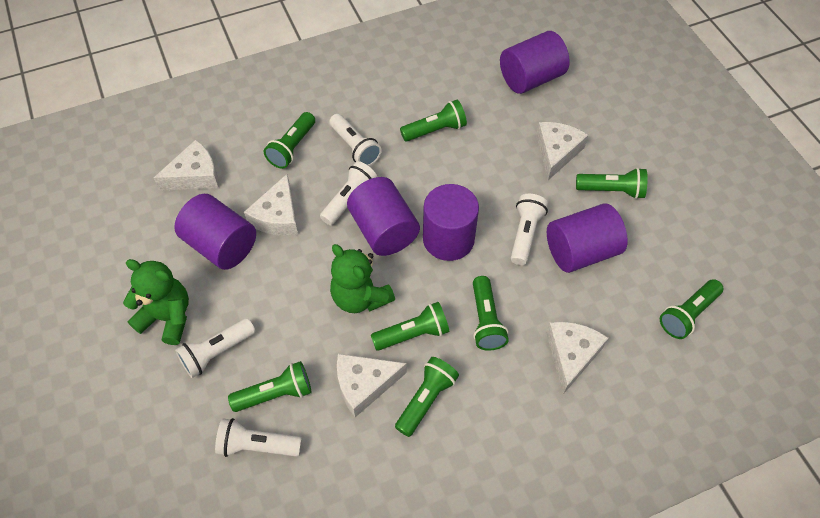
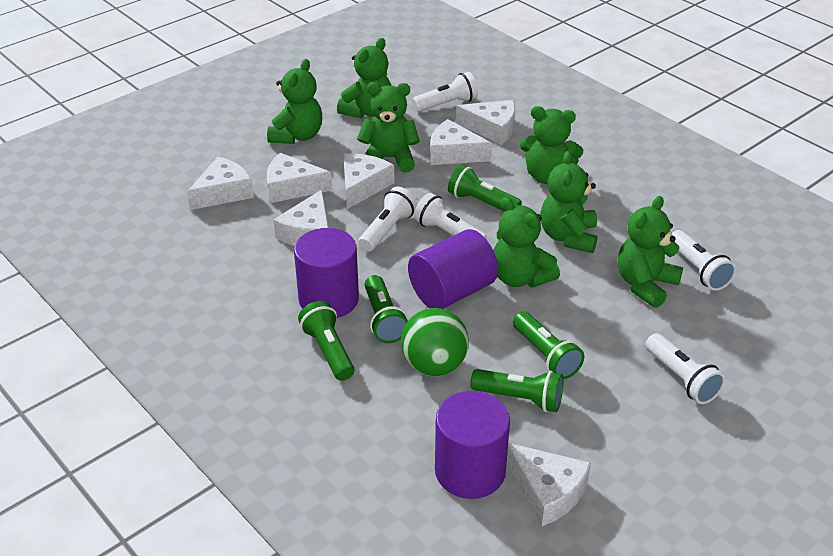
green ball: 0 -> 1
green flashlight: 8 -> 5
green teddy bear: 2 -> 7
purple cylinder: 5 -> 3
white cheese: 5 -> 7

